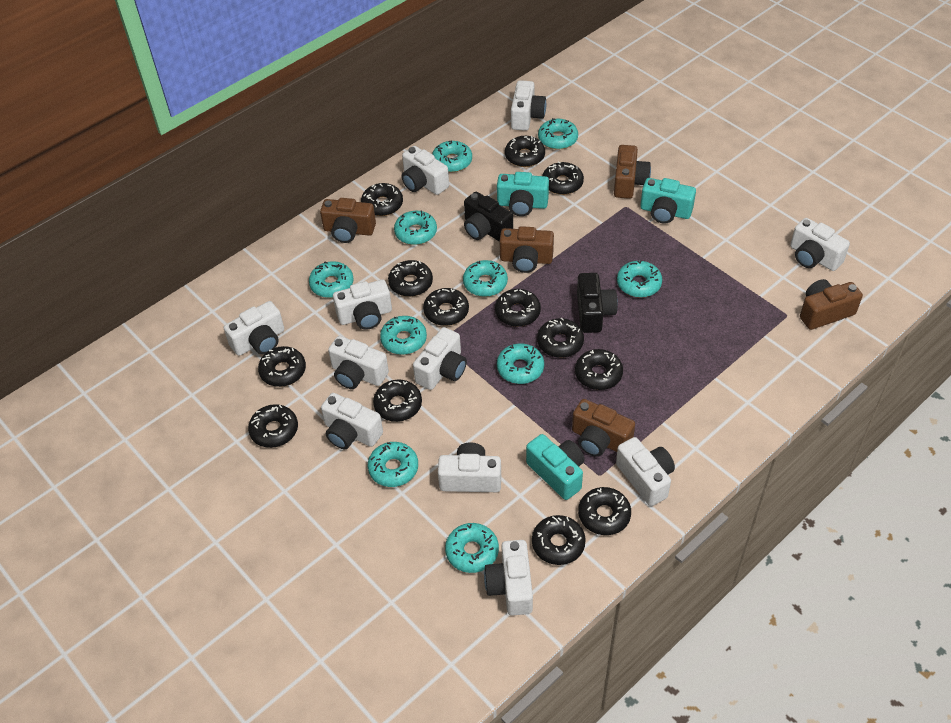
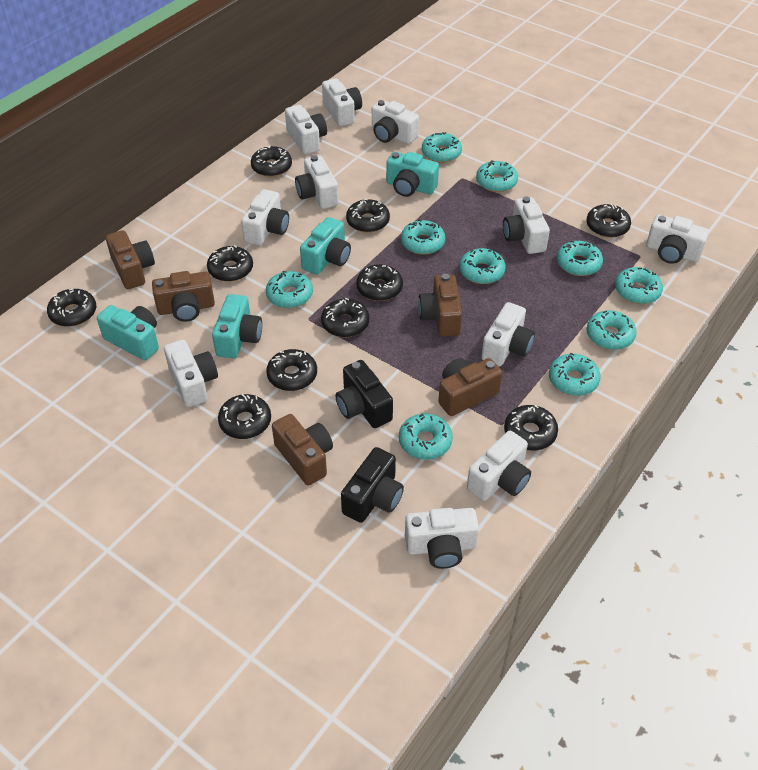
black donut: 13 -> 10
turquoise camera: 3 -> 4

